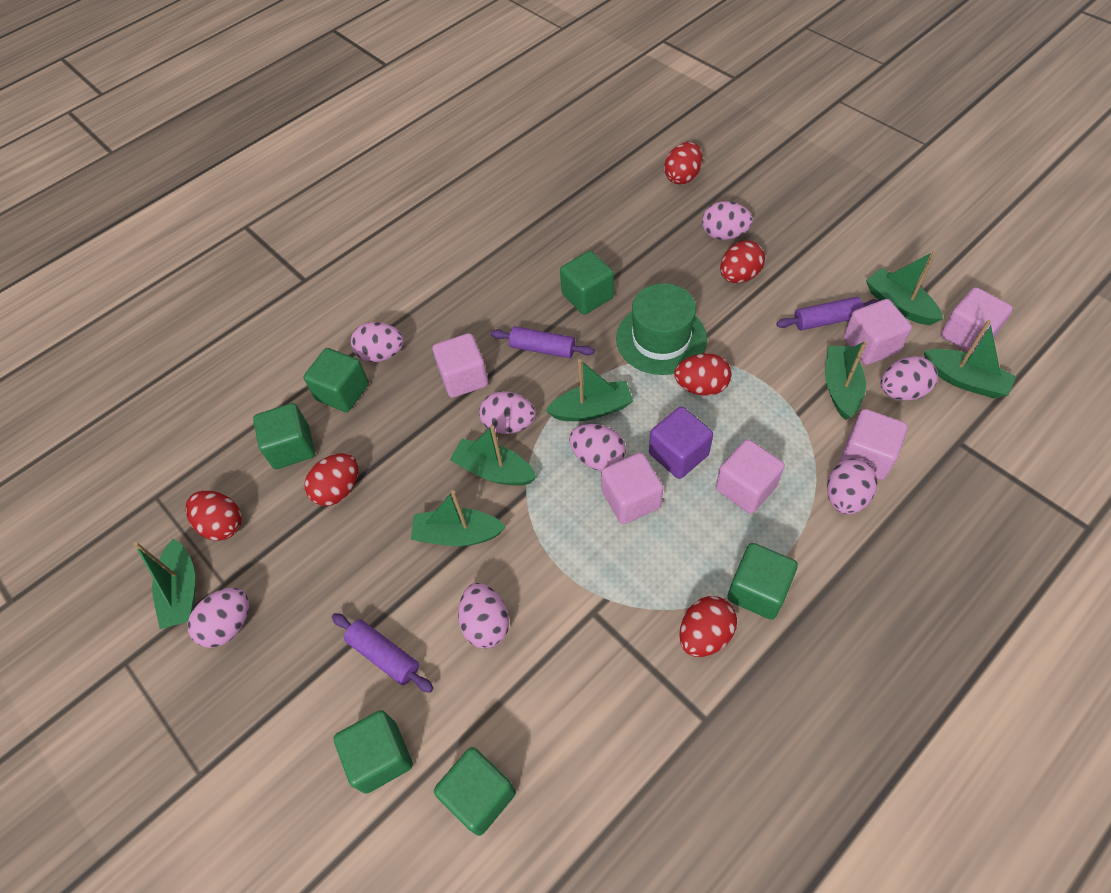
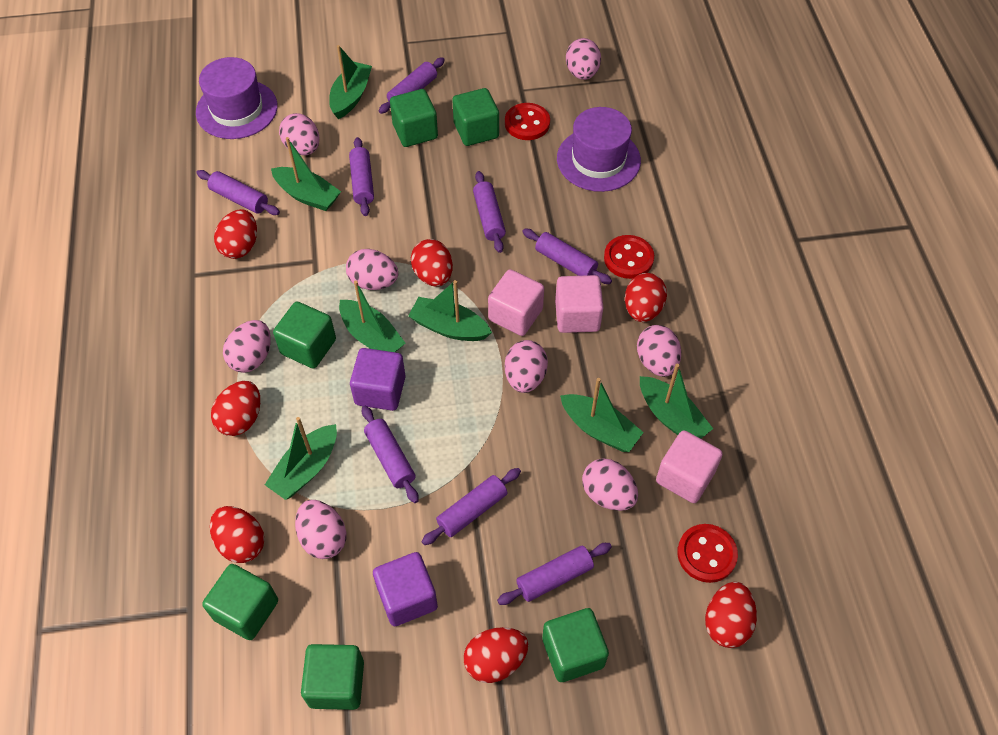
green hat: 1 -> 0
pink cube: 6 -> 3
purple cube: 1 -> 2
purple hat: 0 -> 2
purple rolling pin: 3 -> 8
red button: 0 -> 3
red egg: 6 -> 7

